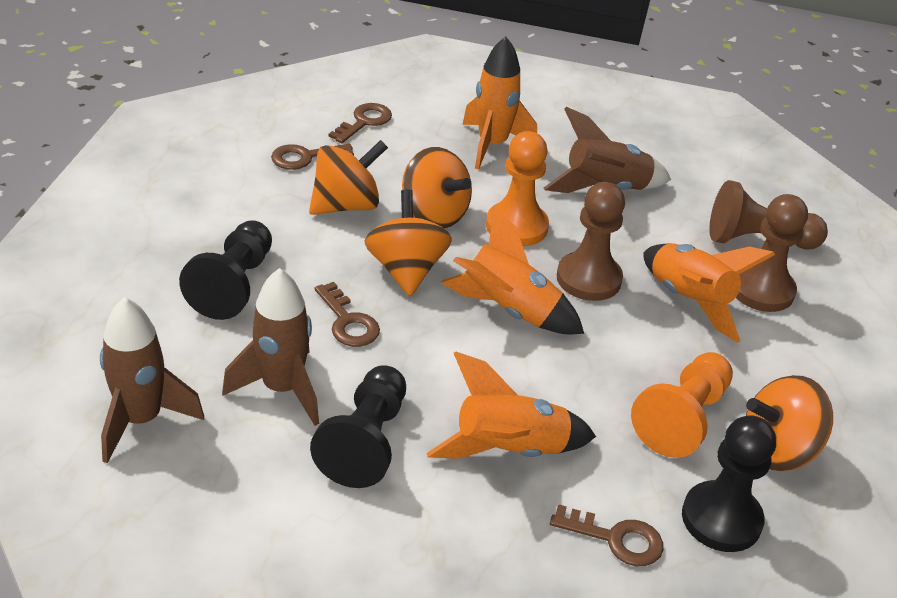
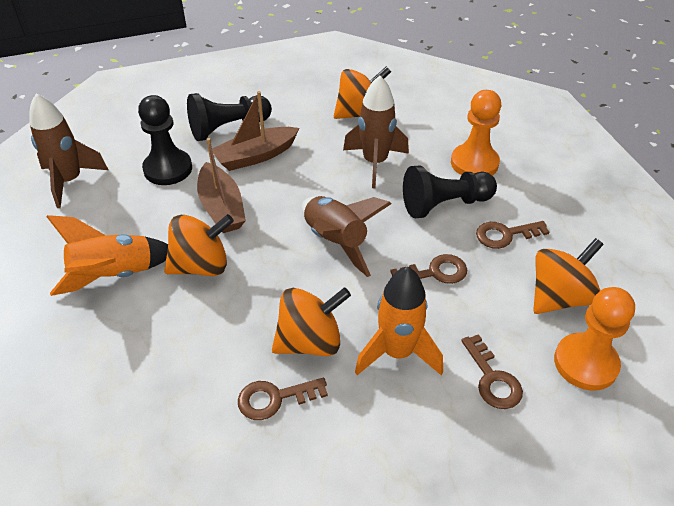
brown boat: 0 -> 2
brown pawn: 3 -> 0
orange rocket: 4 -> 2

